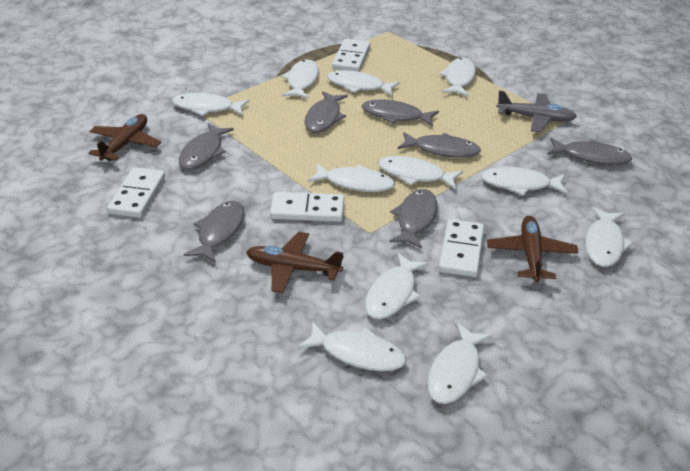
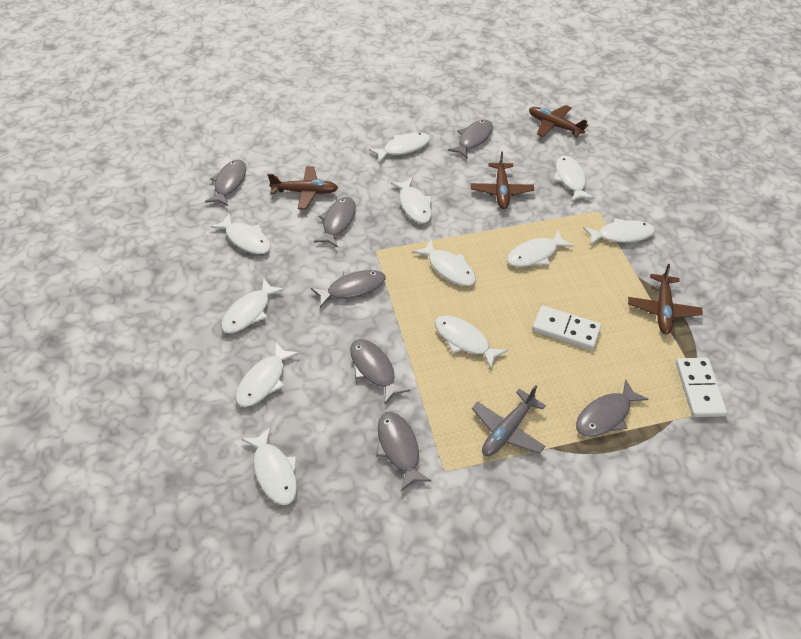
brown plane: 3 -> 4
white domino: 4 -> 2

